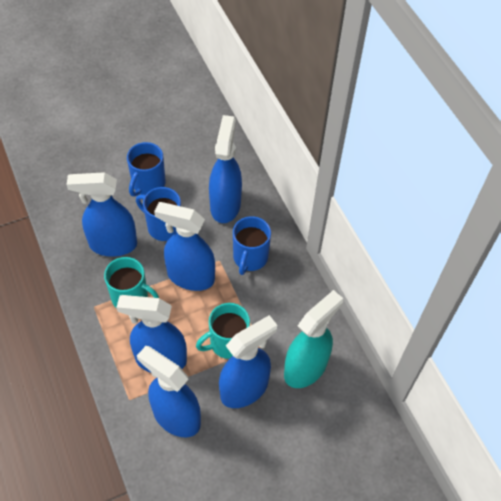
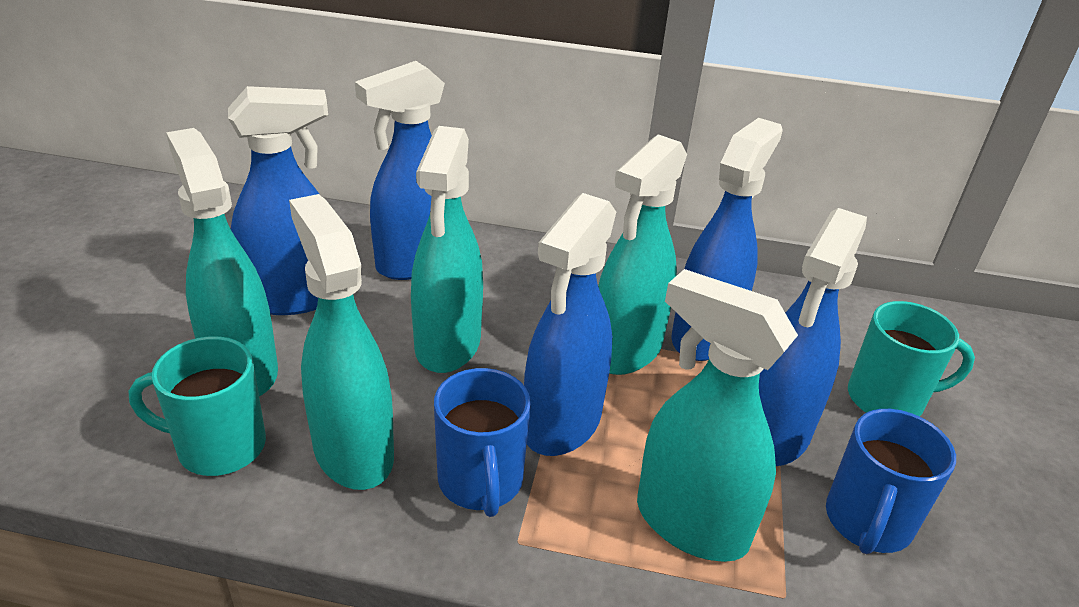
blue mug: 3 -> 2
blue spray bottle: 6 -> 5
turquoise spray bottle: 1 -> 5

